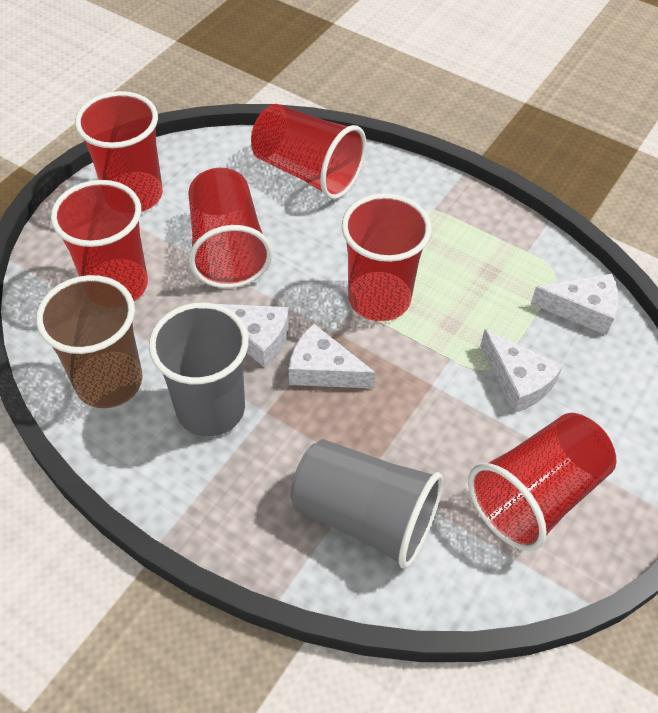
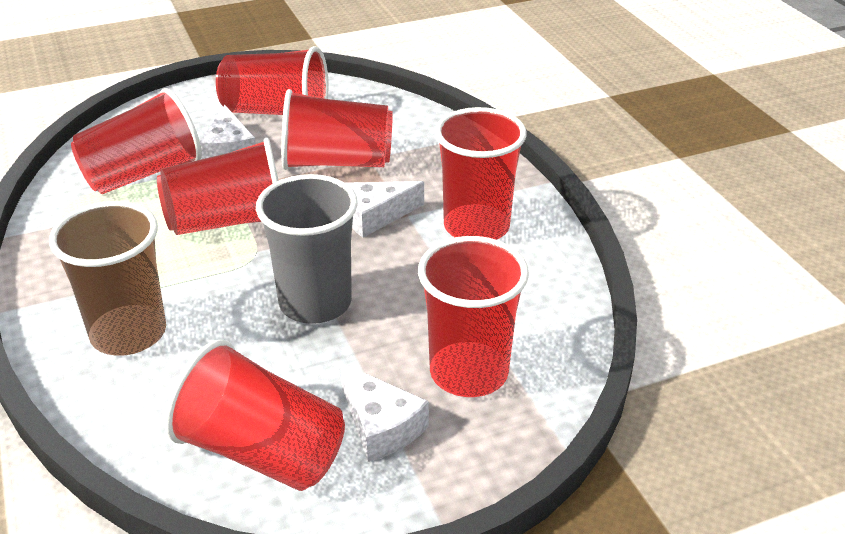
grey cup: 2 -> 1
red cup: 6 -> 7
white cheese: 4 -> 3

